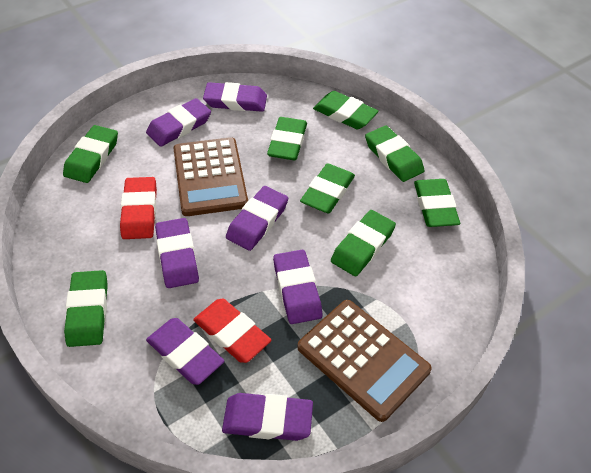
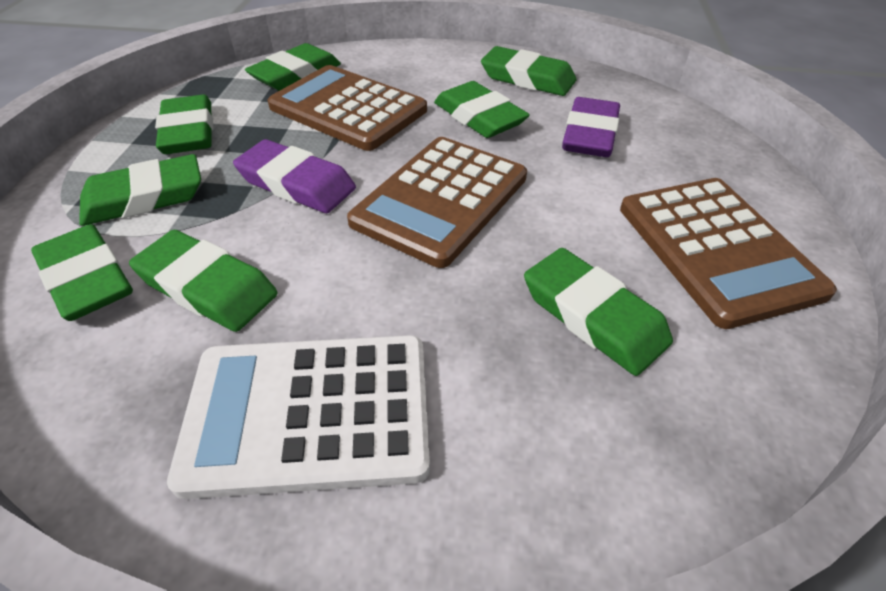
brown calculator: 2 -> 3
purple eraser: 7 -> 2
red eraser: 2 -> 0
white calculator: 0 -> 1

